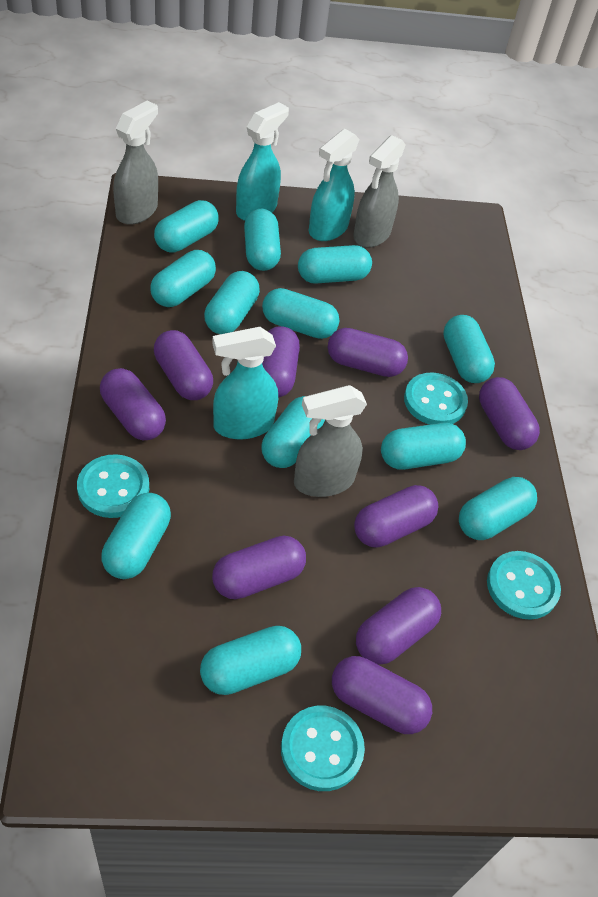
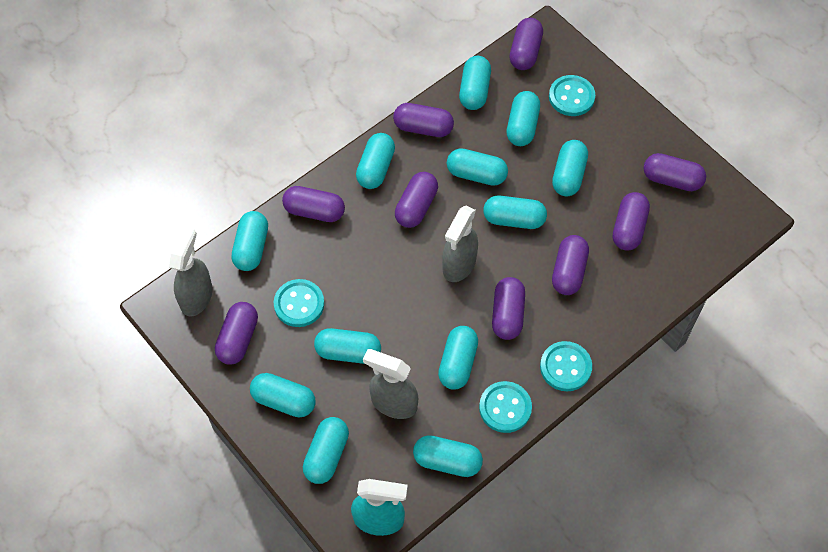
turquoise spray bottle: 3 -> 1

